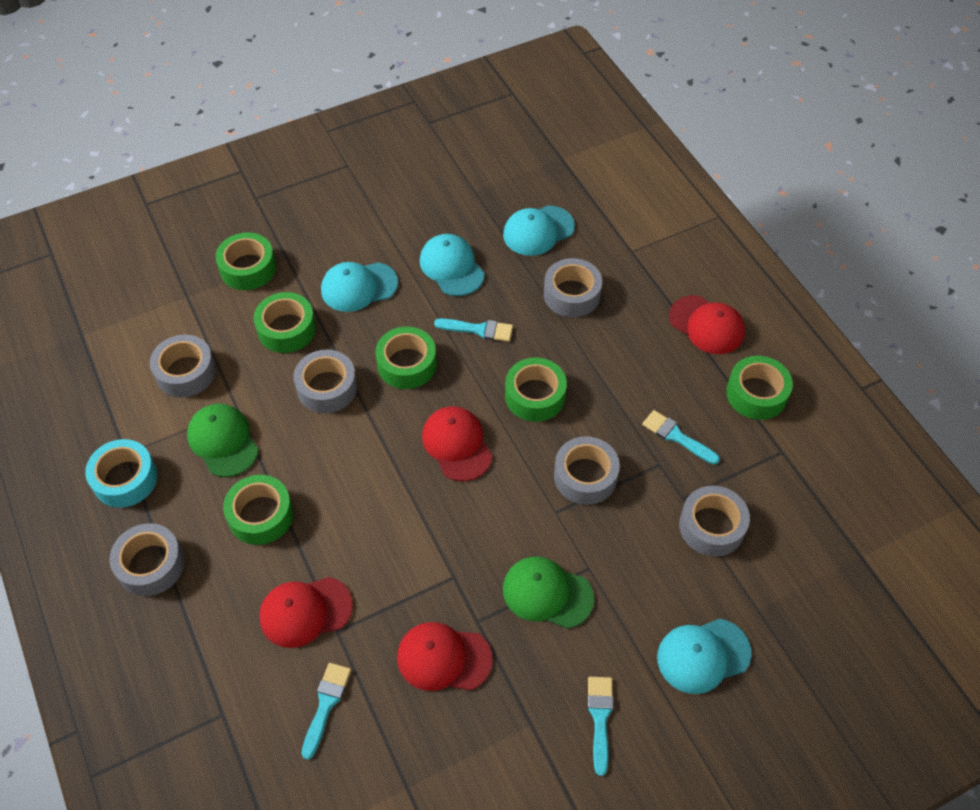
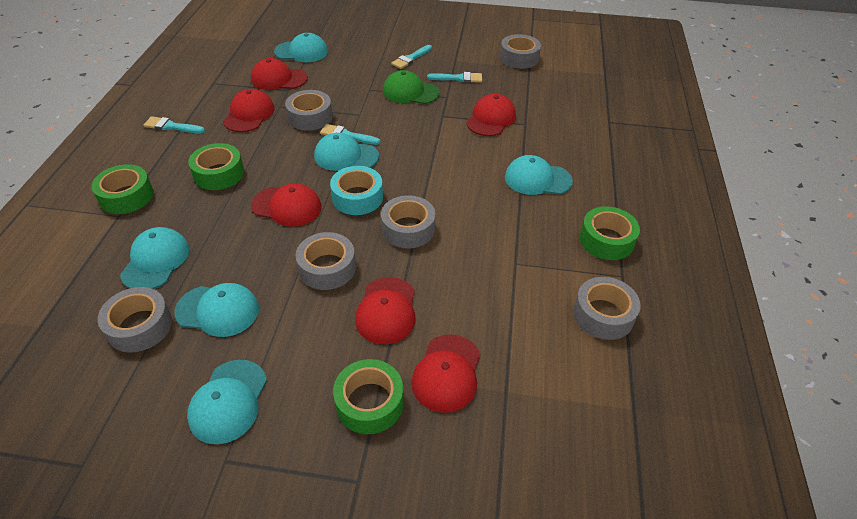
green cap: 2 -> 1
green tape: 6 -> 4
red cap: 4 -> 6
turquoise cap: 4 -> 6

